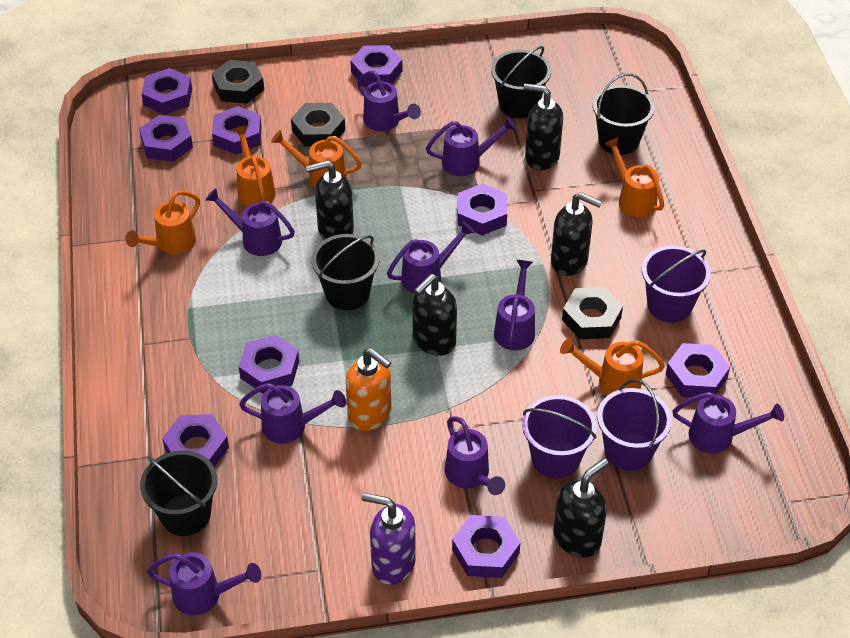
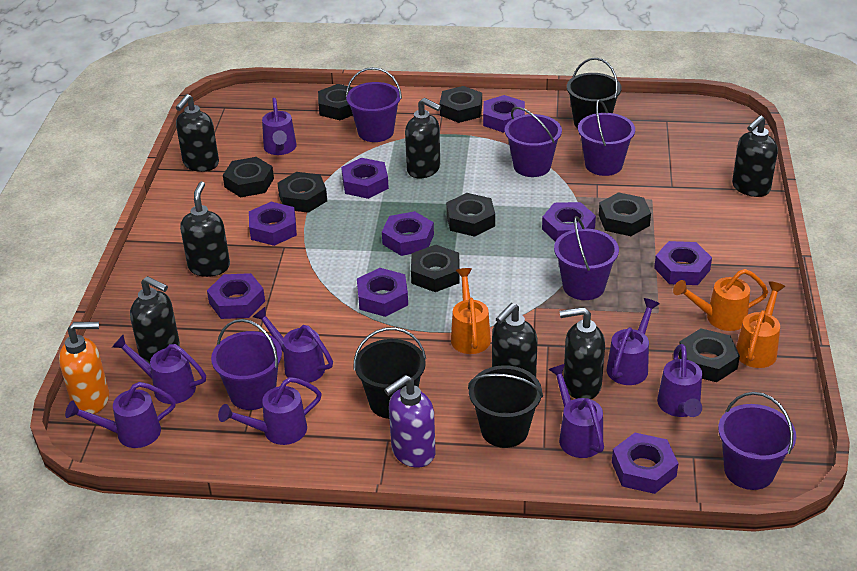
black bucket: 4 -> 3
black nut: 3 -> 8
black soap dispenser: 5 -> 7
orange watering can: 5 -> 3
purple bucket: 3 -> 6
purple watering can: 9 -> 8

